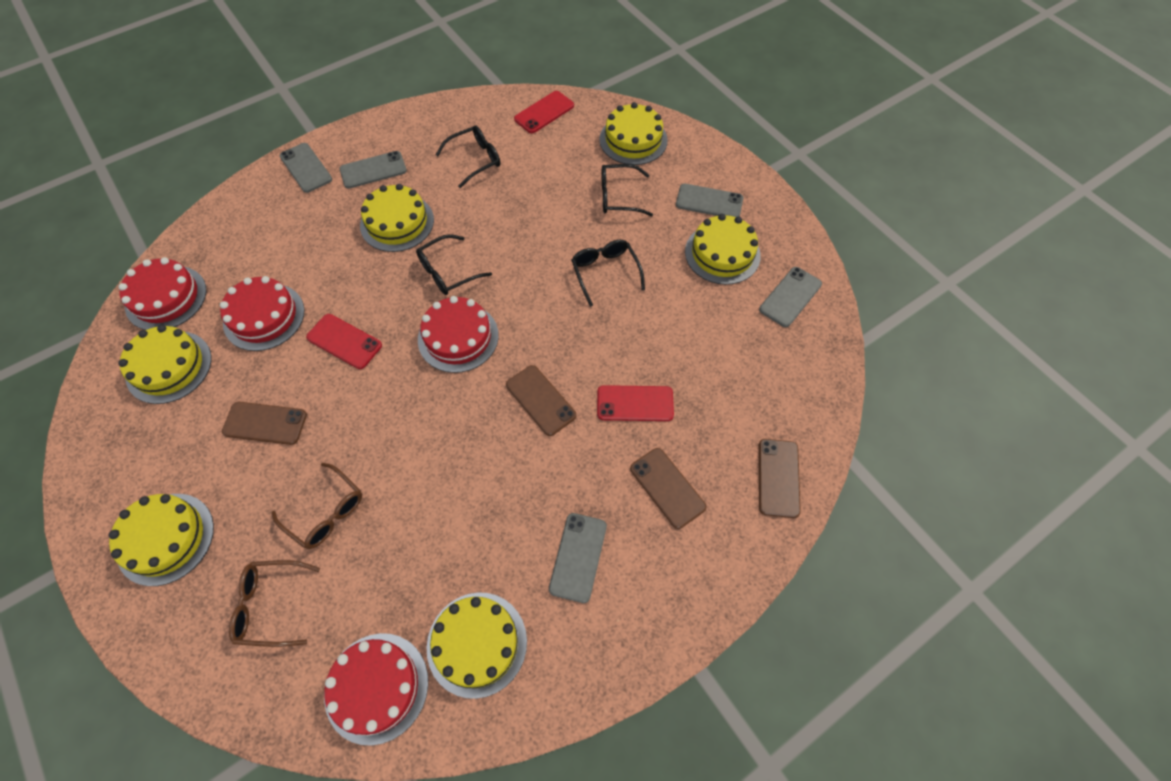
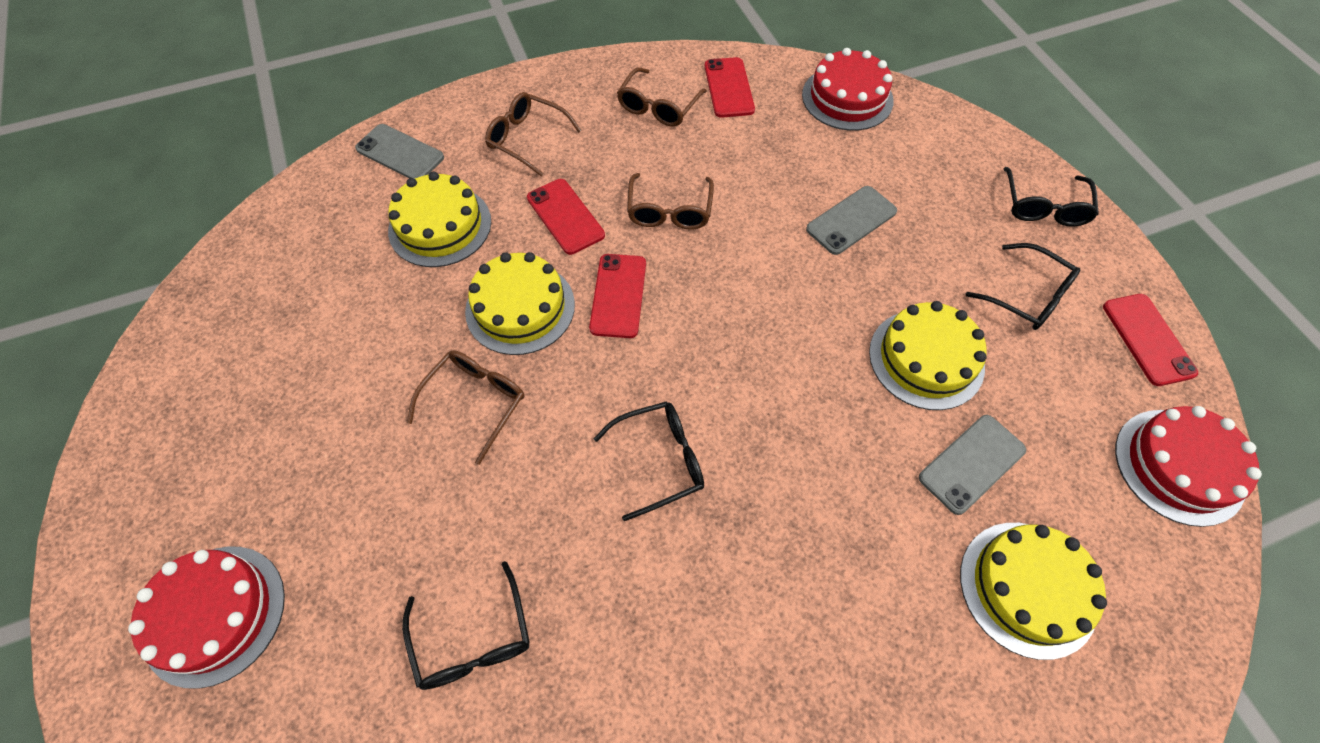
brown glasses: 2 -> 4
brown phone: 4 -> 0
grey phone: 5 -> 3
red cake: 4 -> 3
red phone: 3 -> 4
yellow cake: 6 -> 4

